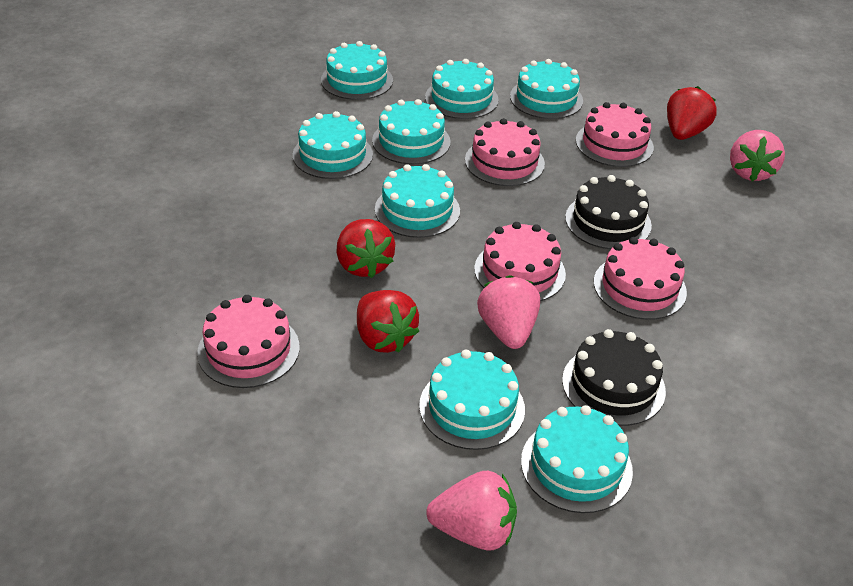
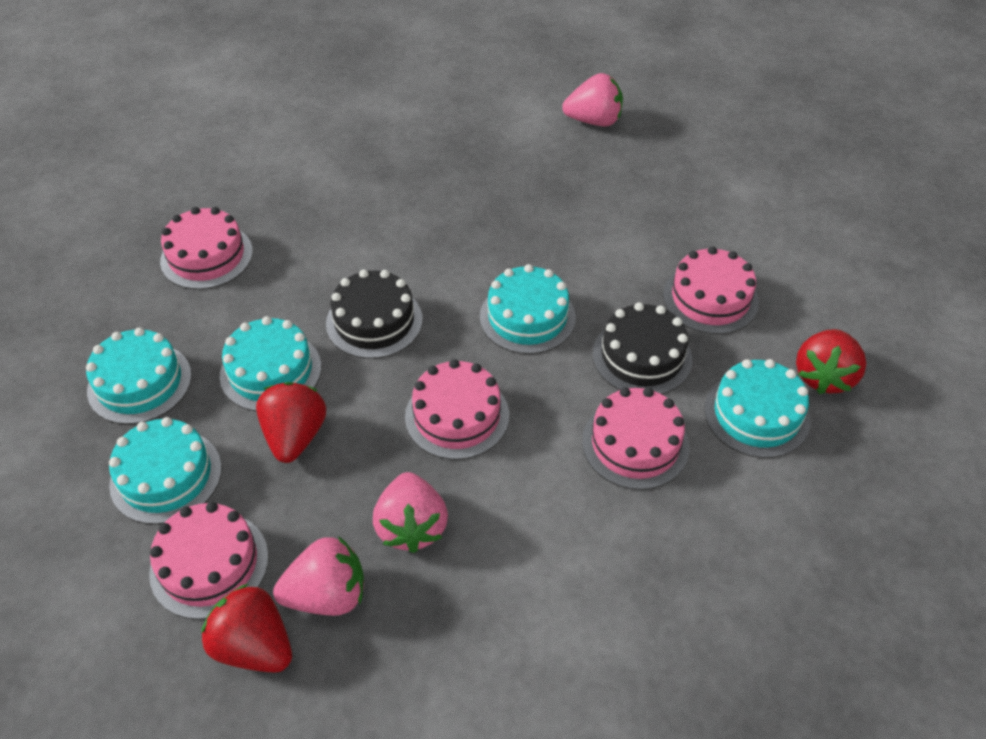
turquoise cake: 8 -> 5

